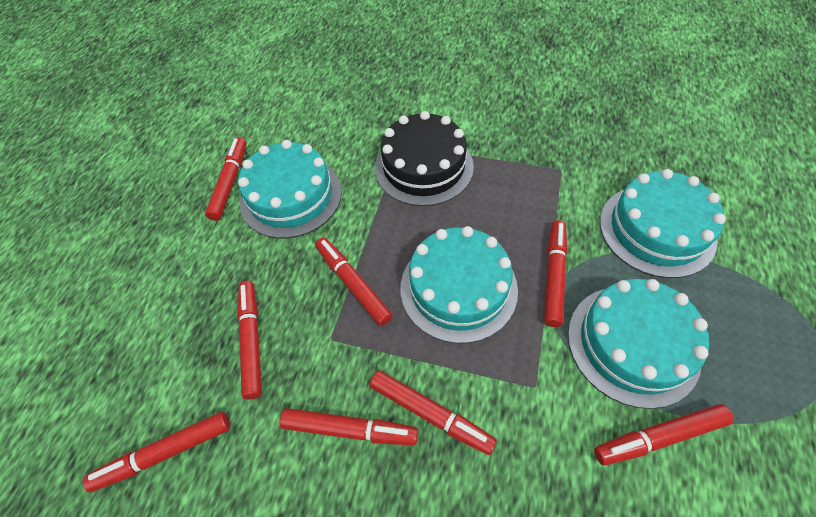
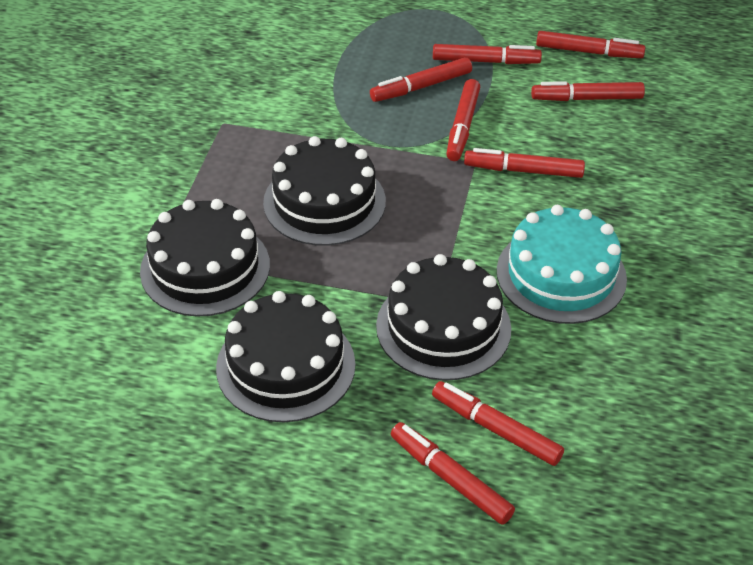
black cake: 1 -> 4
turquoise cake: 4 -> 1

